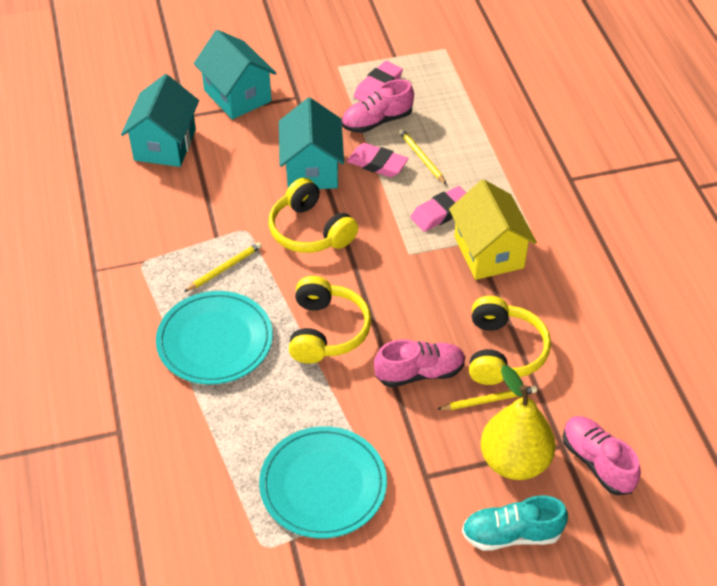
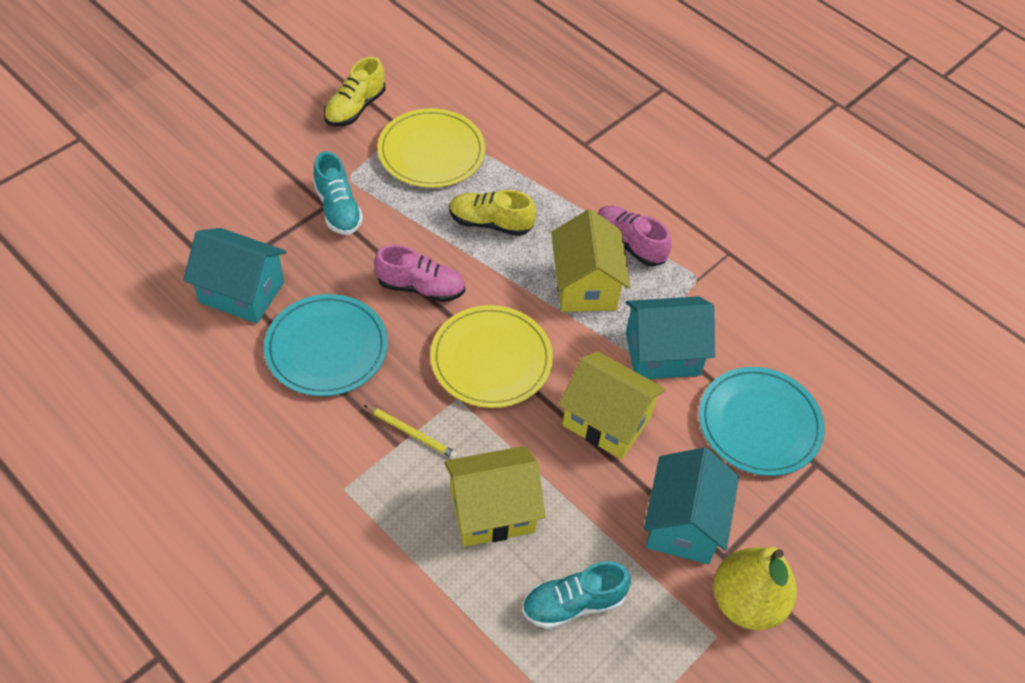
pink eraser: 3 -> 0
pink shoe: 3 -> 2
turquoise shoe: 1 -> 2
yellow headphones: 3 -> 0
yellow house: 1 -> 3
yellow pencil: 3 -> 1
yellow plate: 0 -> 2
yellow shoe: 0 -> 2

